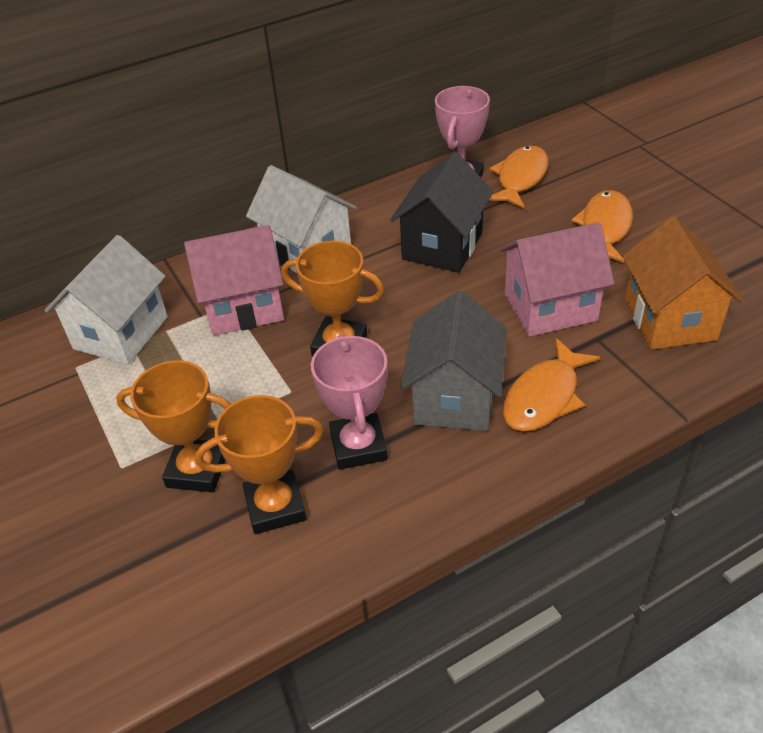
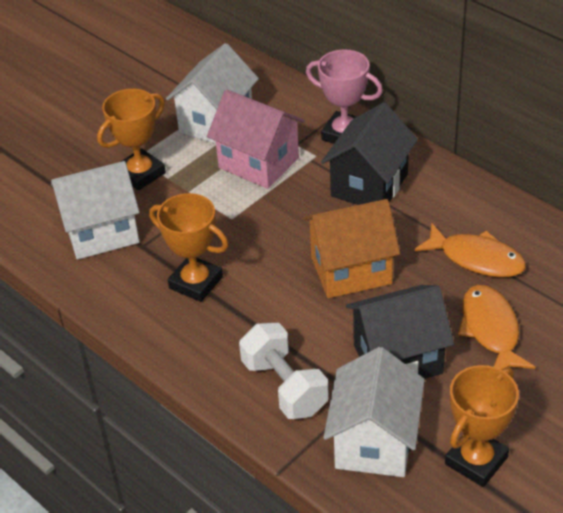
black house: 1 -> 2
grey house: 1 -> 0
orange fish: 3 -> 2
pink house: 2 -> 1
pink trophy: 2 -> 1
white dumbbell: 0 -> 1
white house: 2 -> 3

